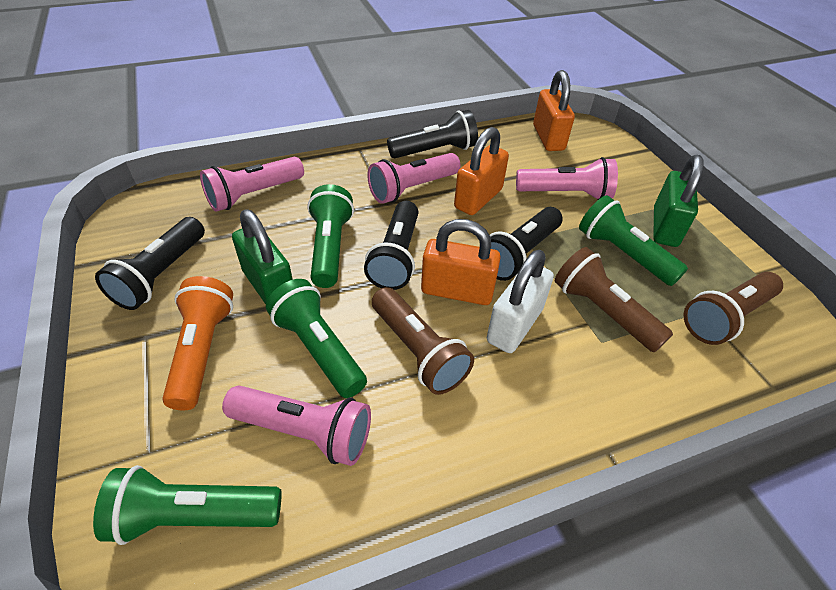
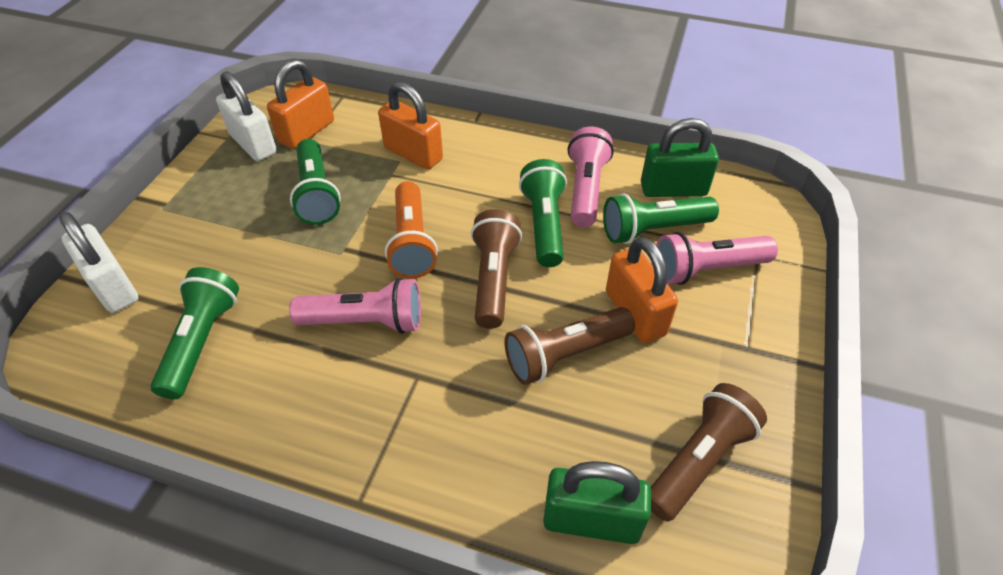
black flashlight: 4 -> 0
pink flashlight: 4 -> 3
white padlock: 1 -> 2

